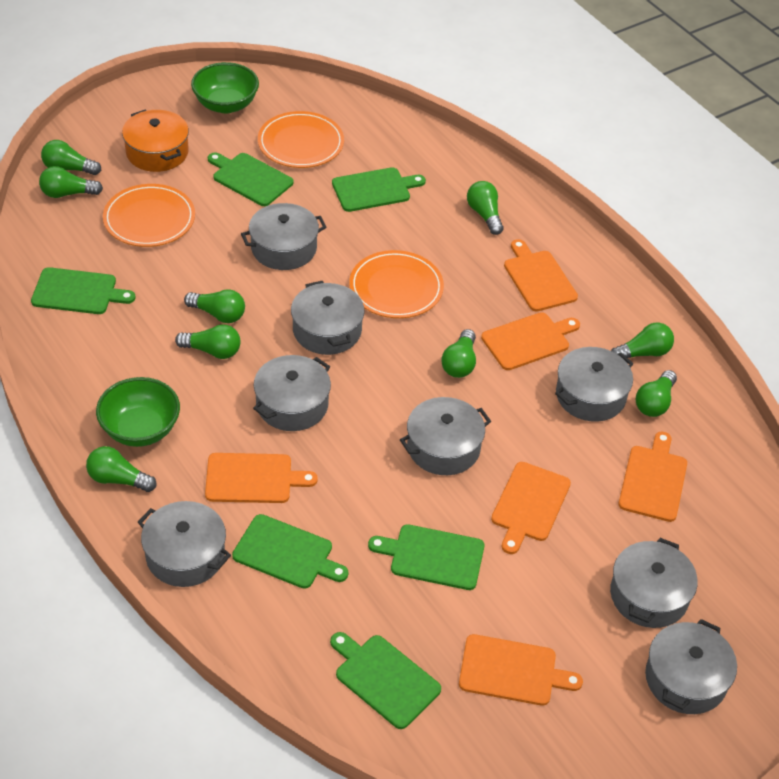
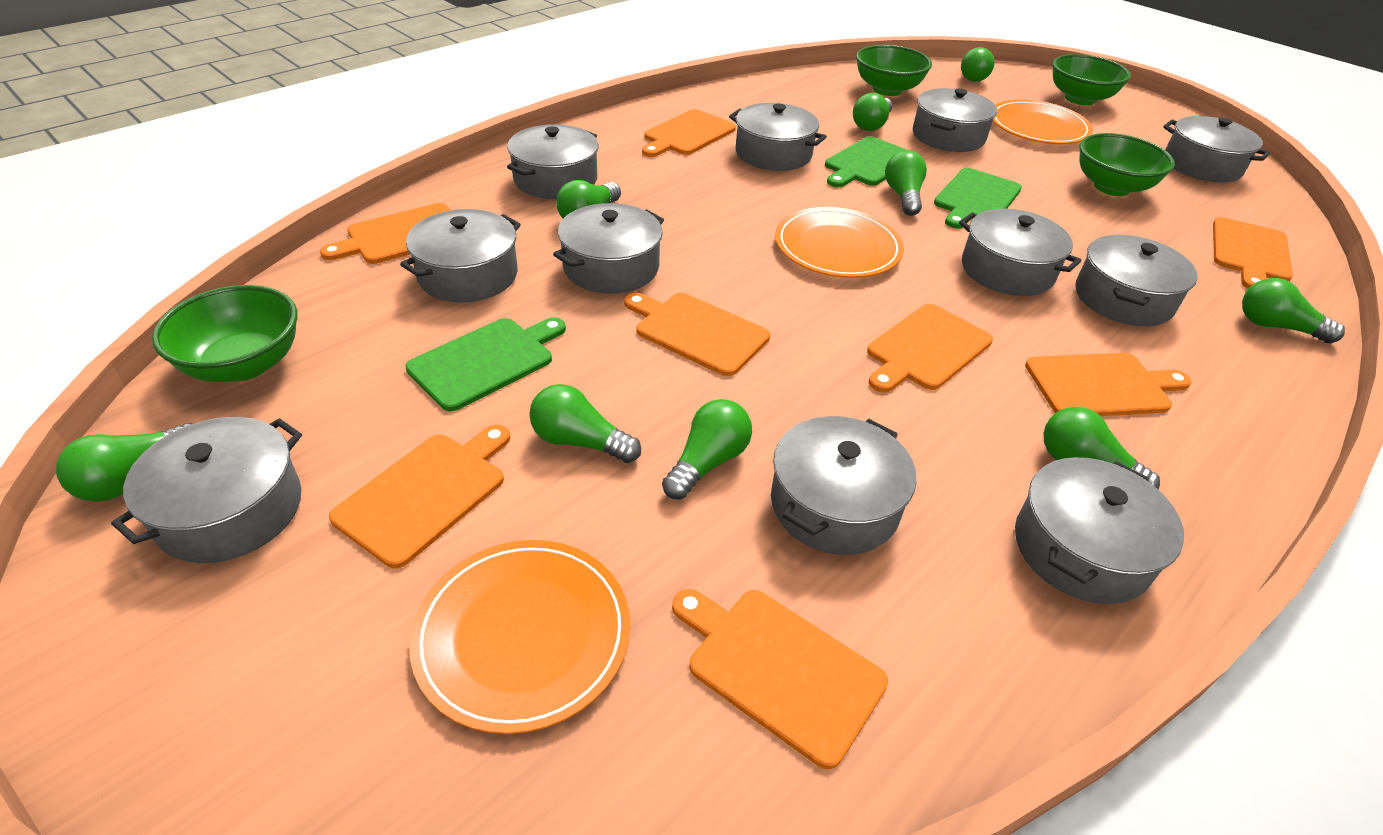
green bowl: 2 -> 4
green cutting board: 6 -> 3
grey pot: 8 -> 11
orange cutting board: 6 -> 8
orange pot: 1 -> 0

